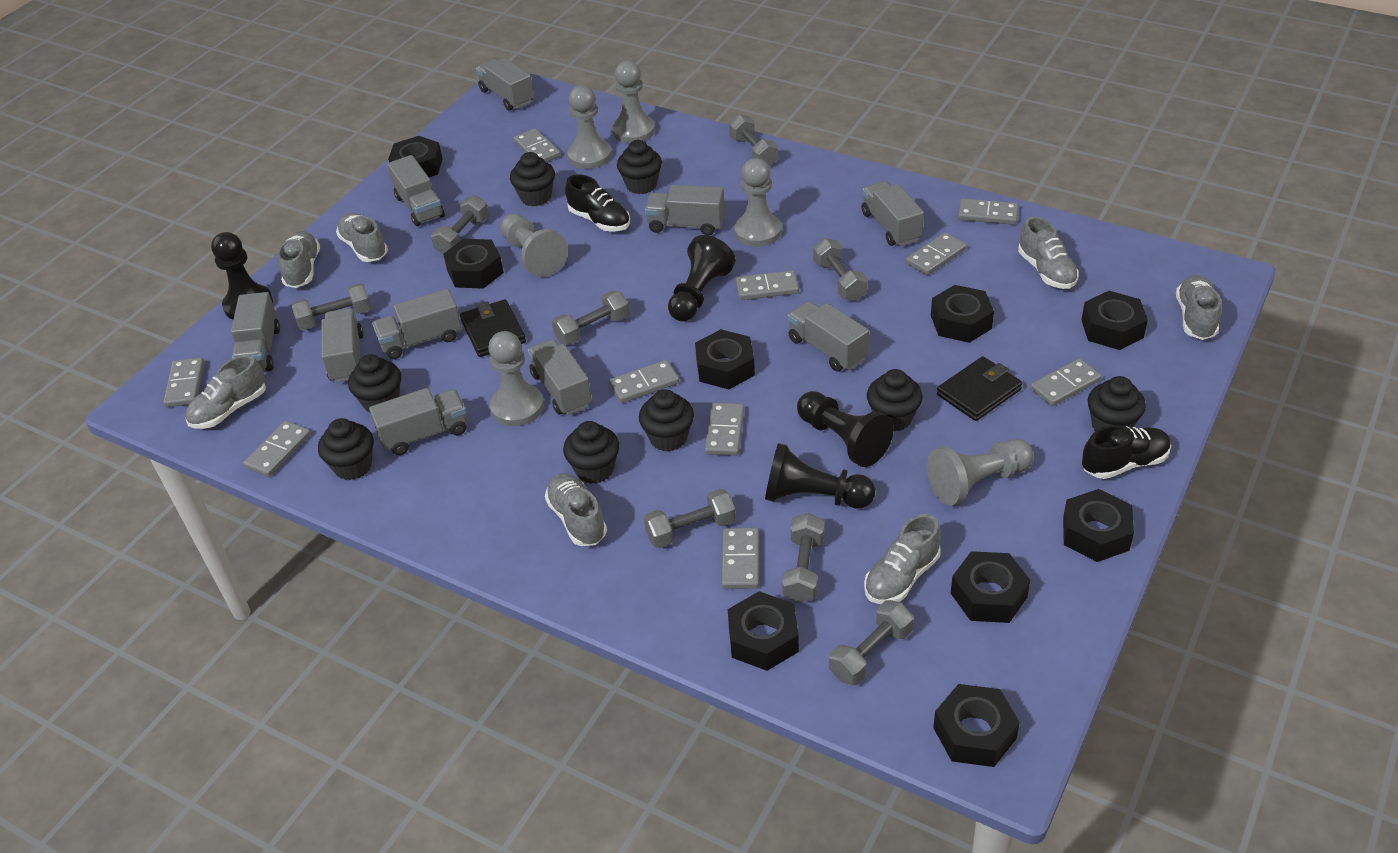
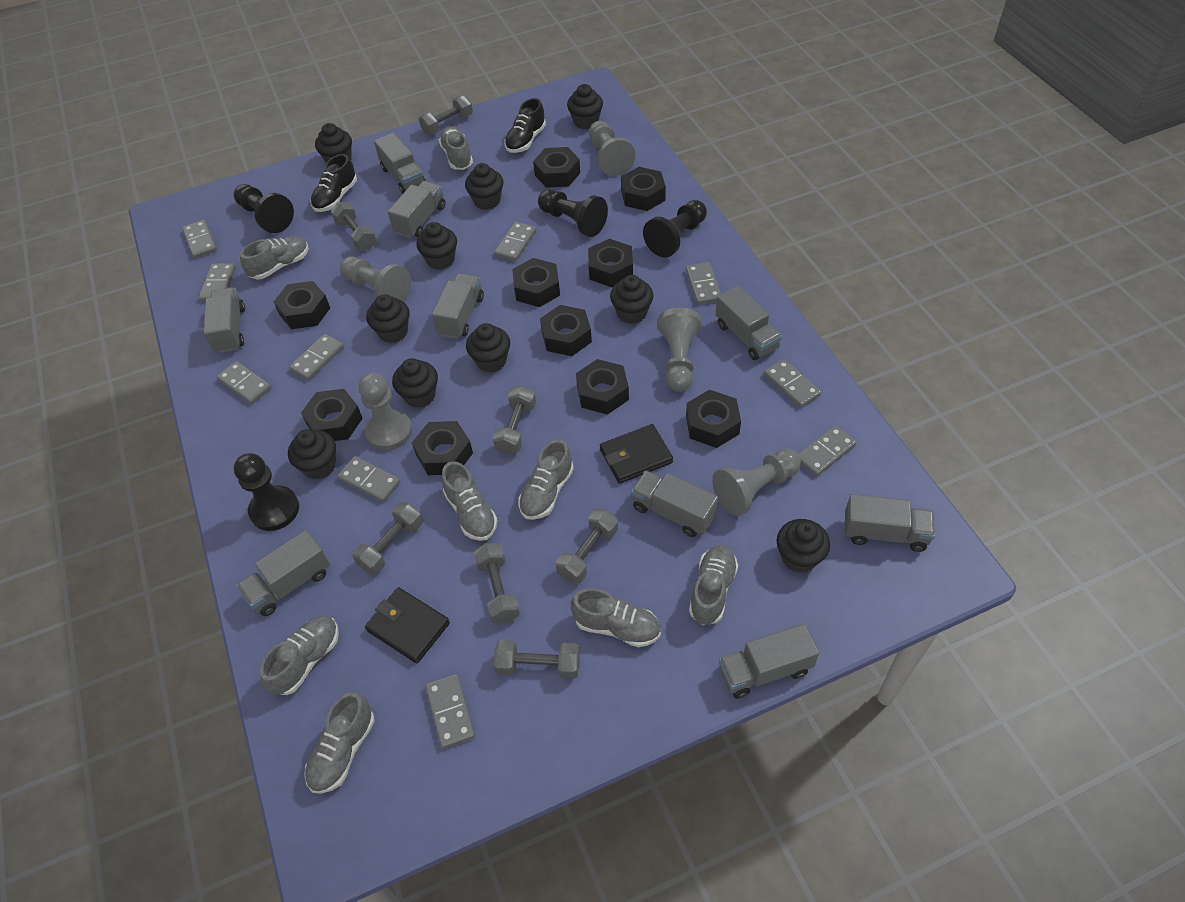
black cupcake: 8 -> 10
black nut: 9 -> 10
grey dumbbell: 8 -> 7
grey pawn: 6 -> 5
grey shoe: 7 -> 8
grey truck: 10 -> 9

